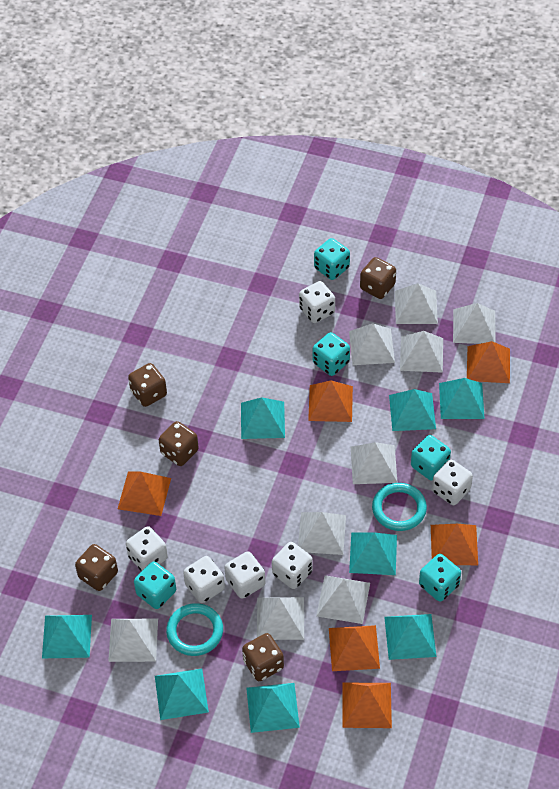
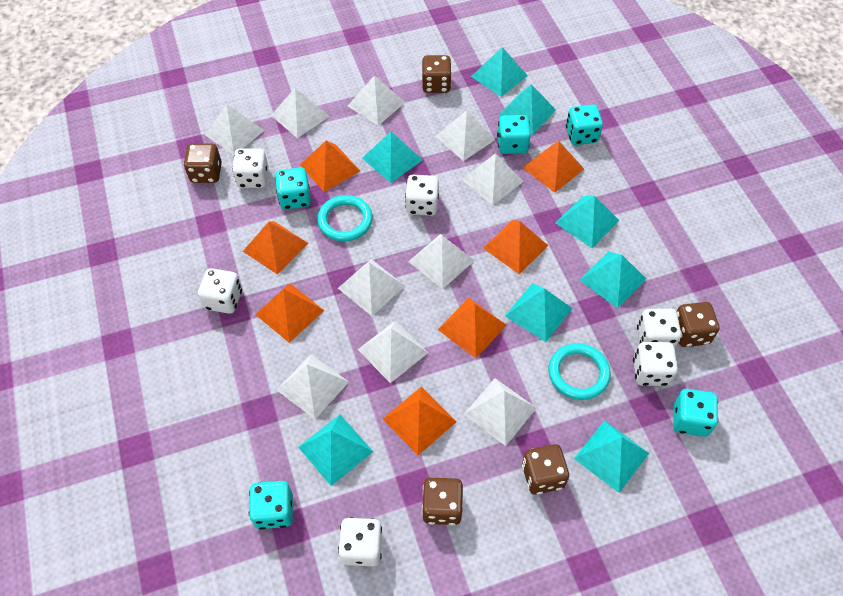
orange pyramid: 6 -> 7
white pyramid: 9 -> 10

